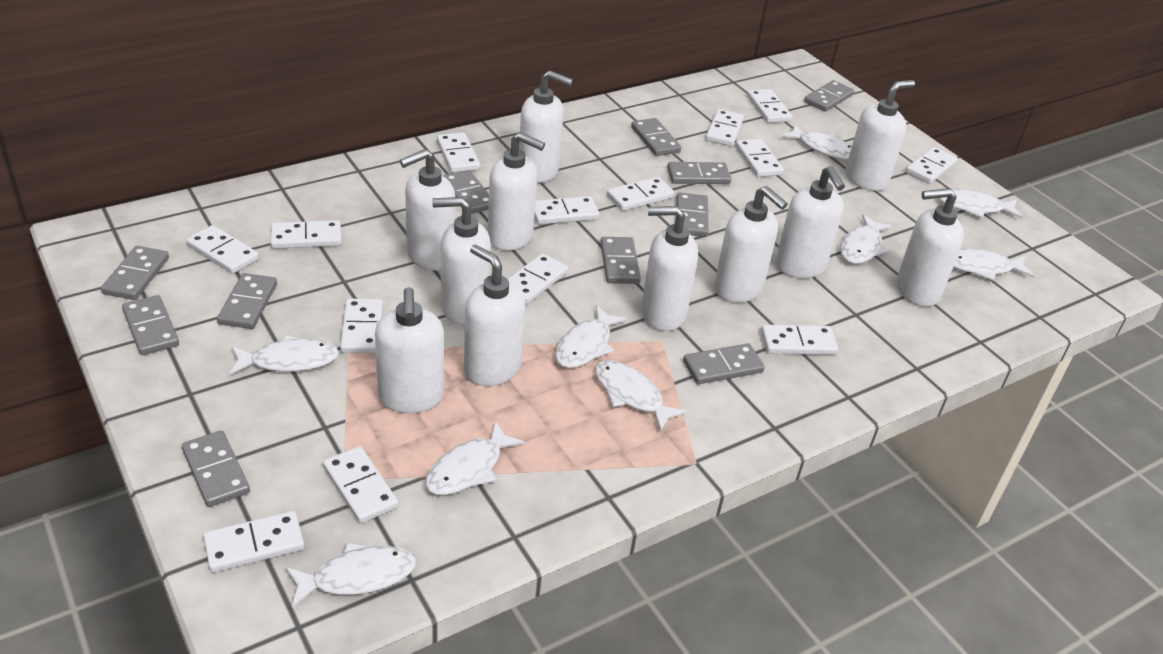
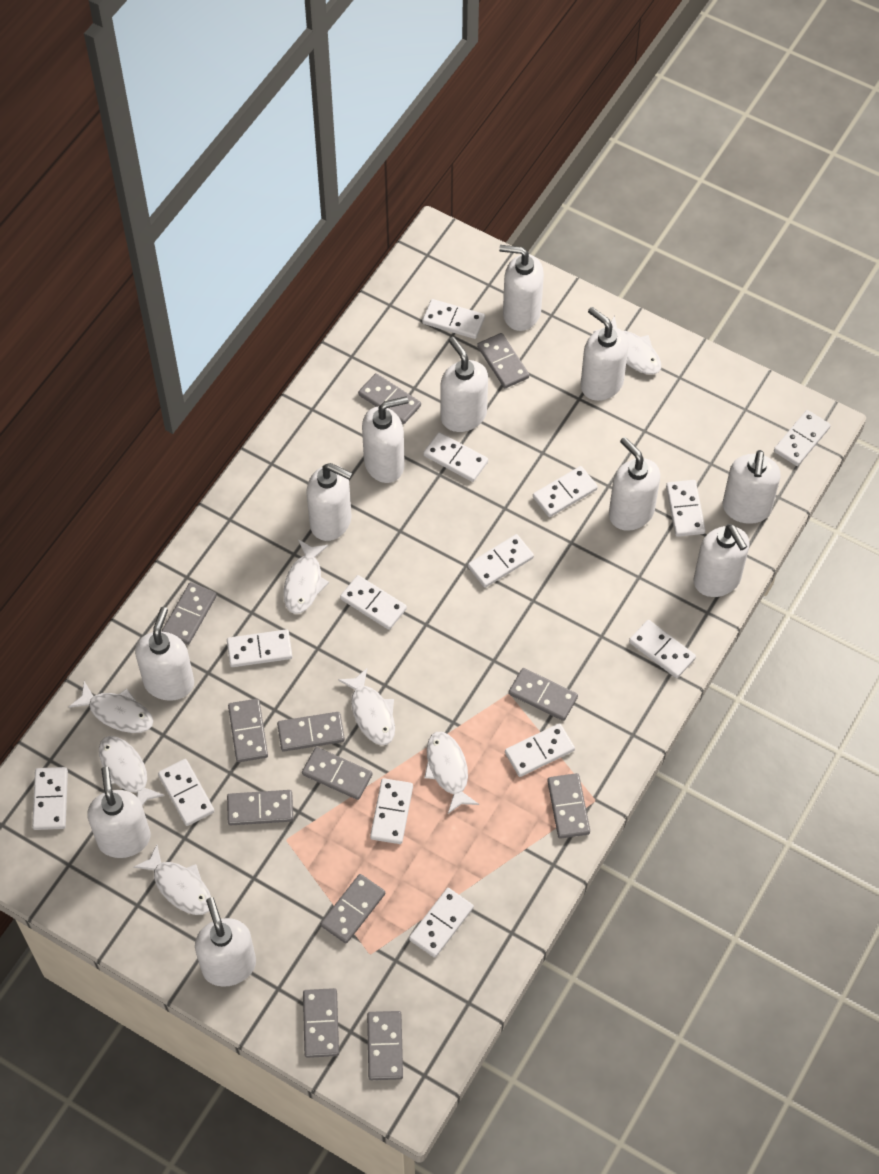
grey domino: 11 -> 12
white fish: 9 -> 7

